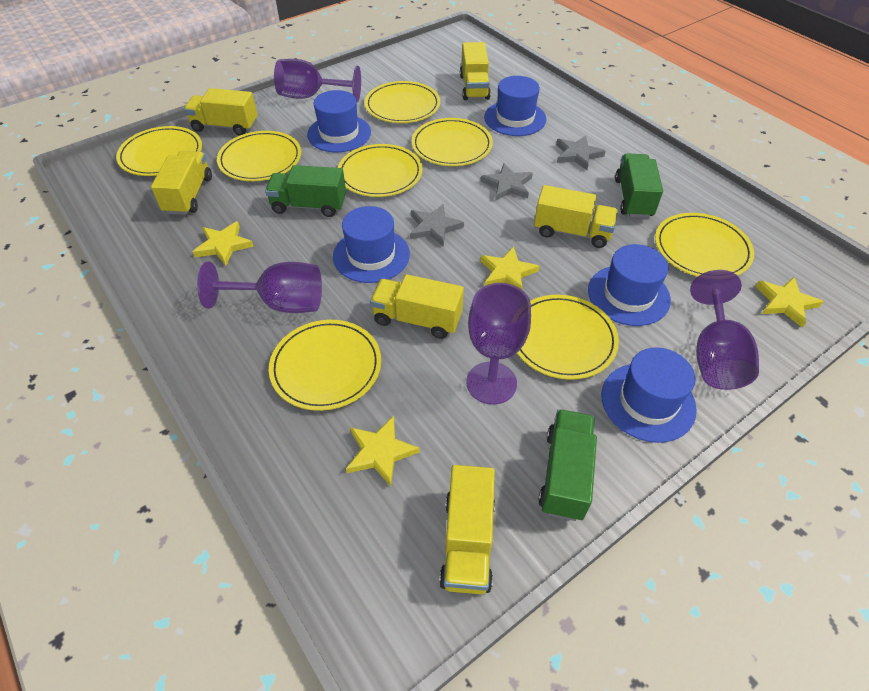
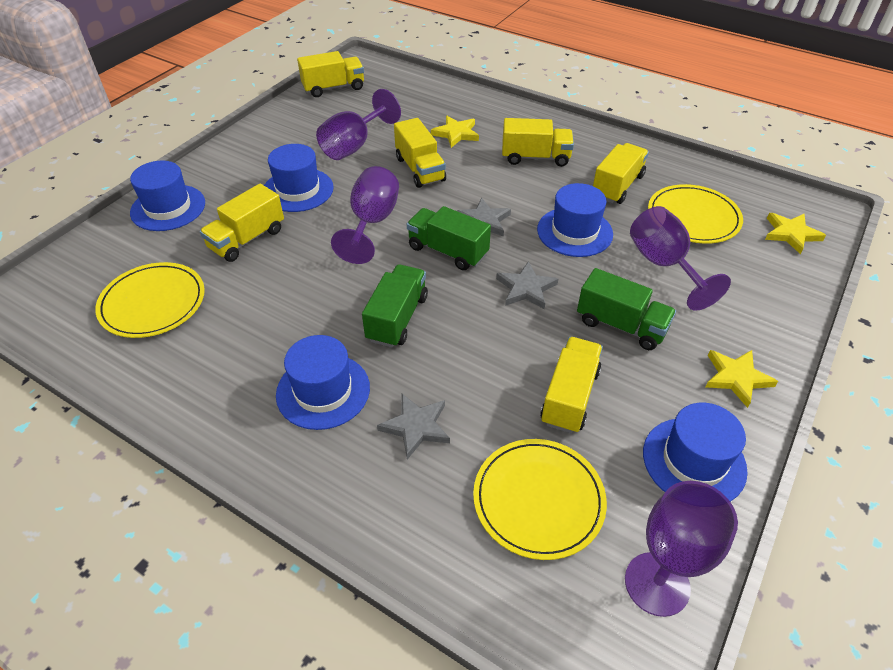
yellow plate: 8 -> 3
yellow star: 4 -> 3

